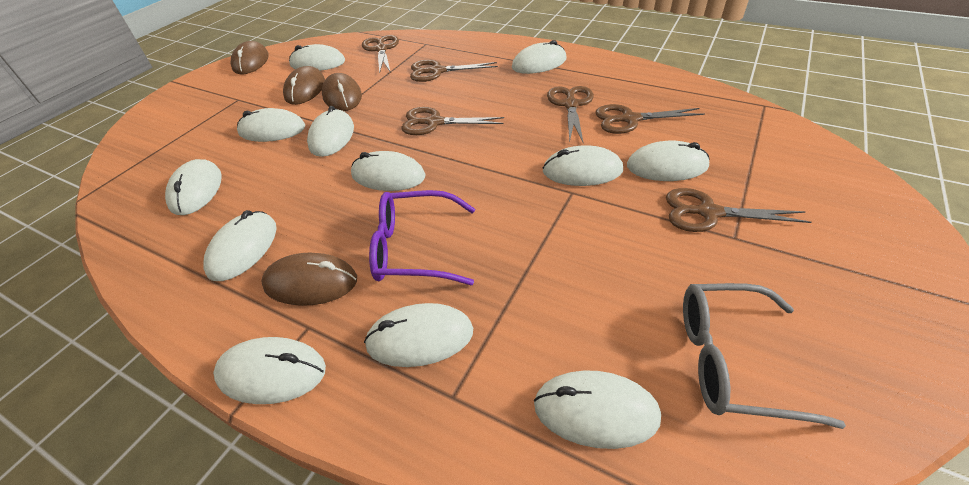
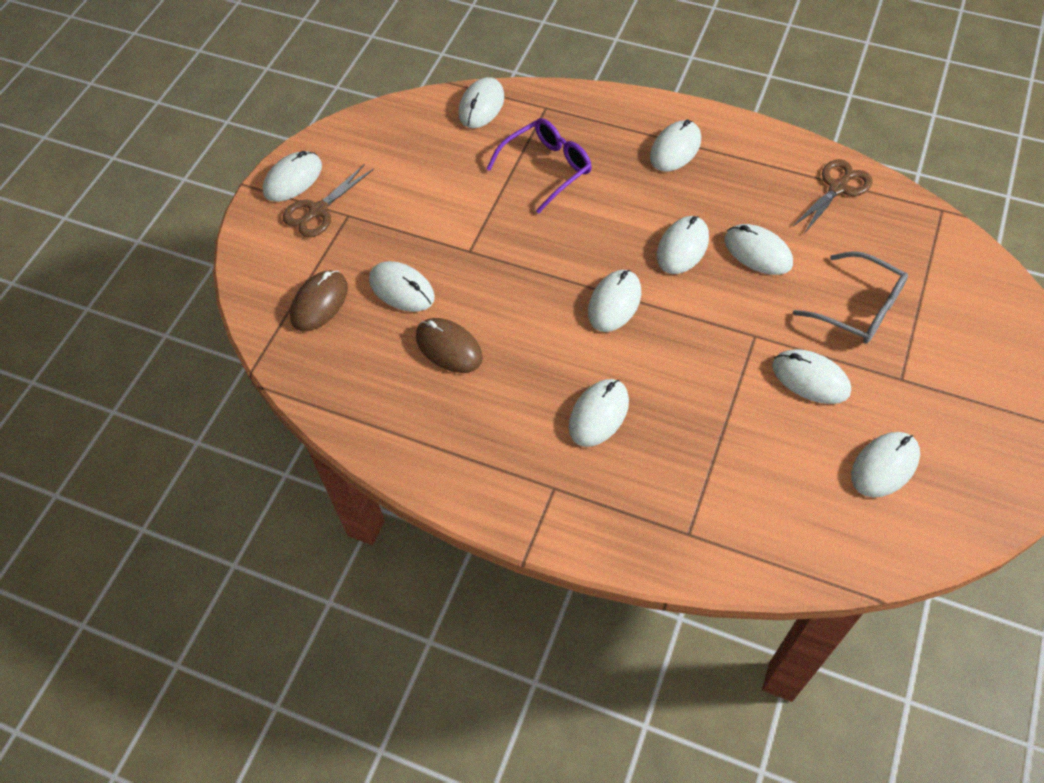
brown mouse: 4 -> 2
brown scissors: 6 -> 2
white mouse: 12 -> 10

